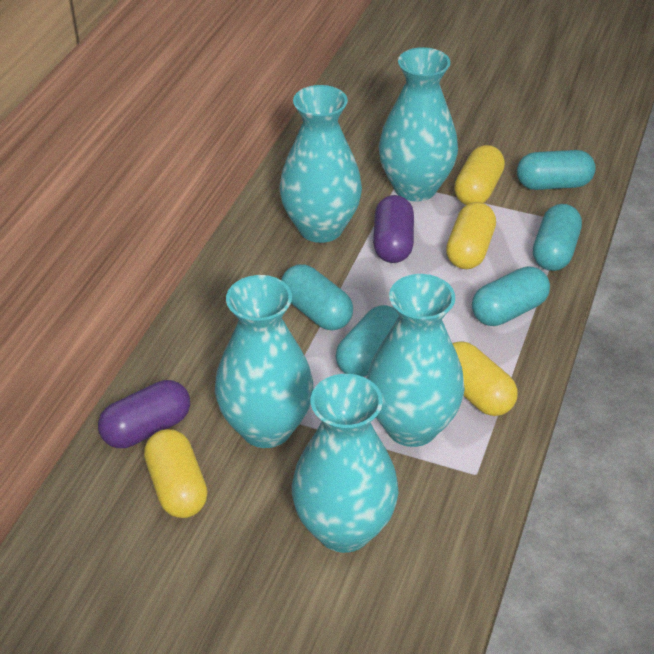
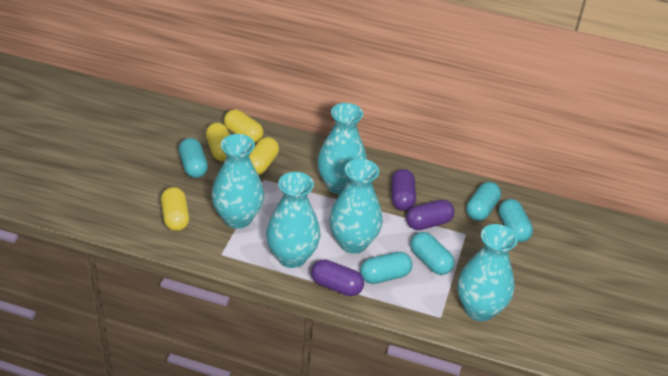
purple capsule: 2 -> 3

